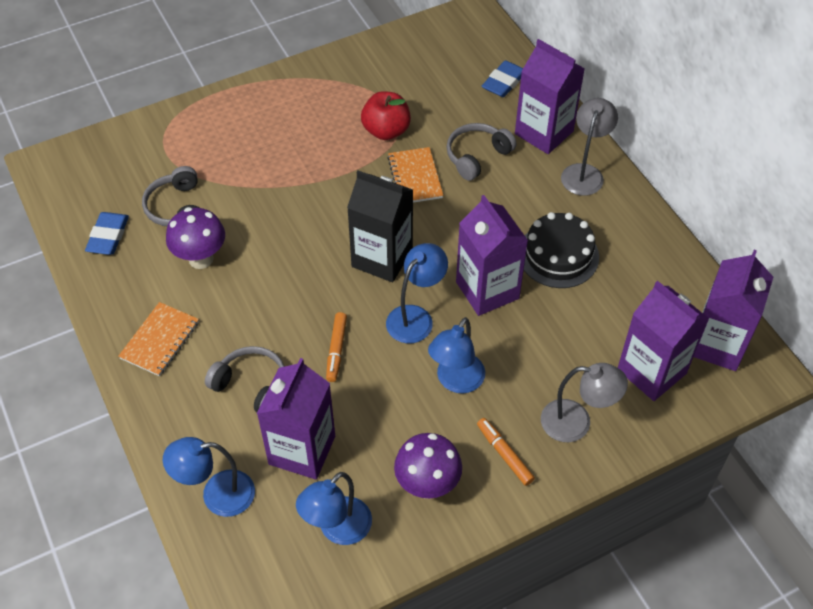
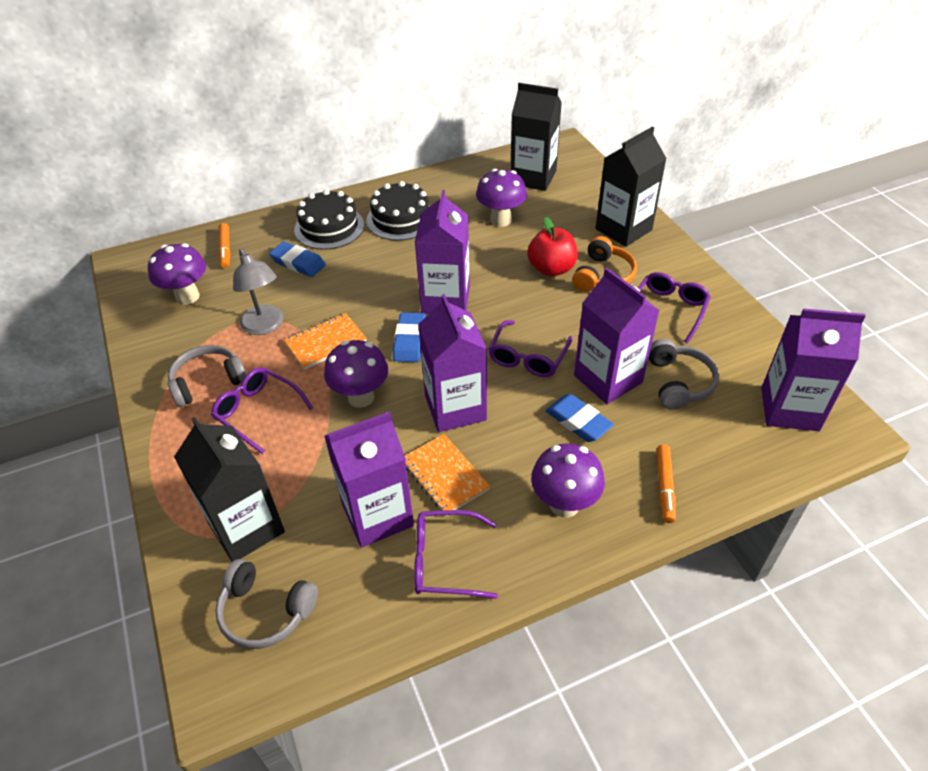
black cake: 1 -> 2
black carton: 1 -> 3
blue eraser: 2 -> 3
blue lamp: 4 -> 0
grey lamp: 2 -> 1
orange headphones: 0 -> 1
purple glasses: 0 -> 4
purple mushroom: 2 -> 4

